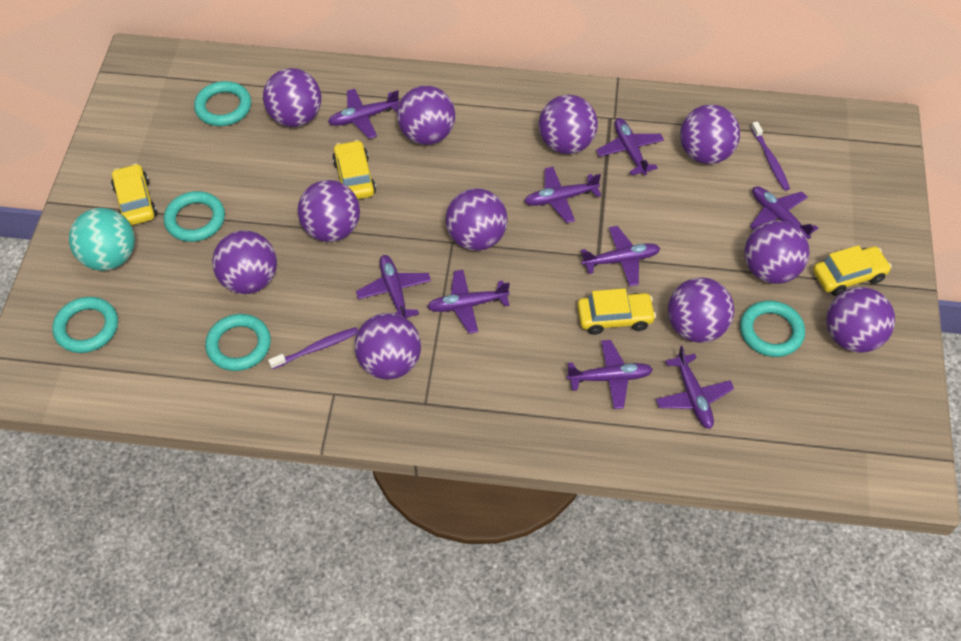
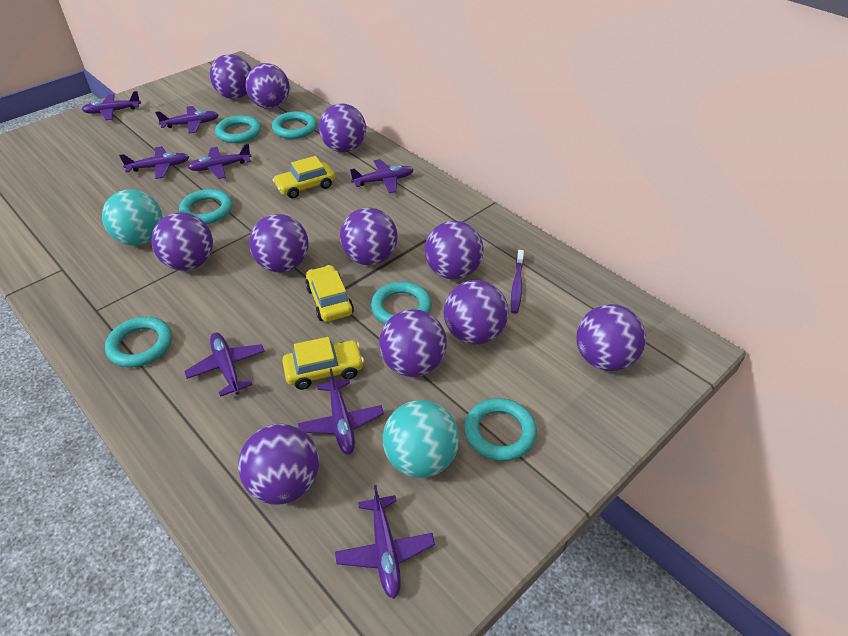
purple plane: 9 -> 8
purple toothbrush: 2 -> 1
turquoise ball: 1 -> 2
turquoise ring: 5 -> 6
yellow car: 4 -> 3

